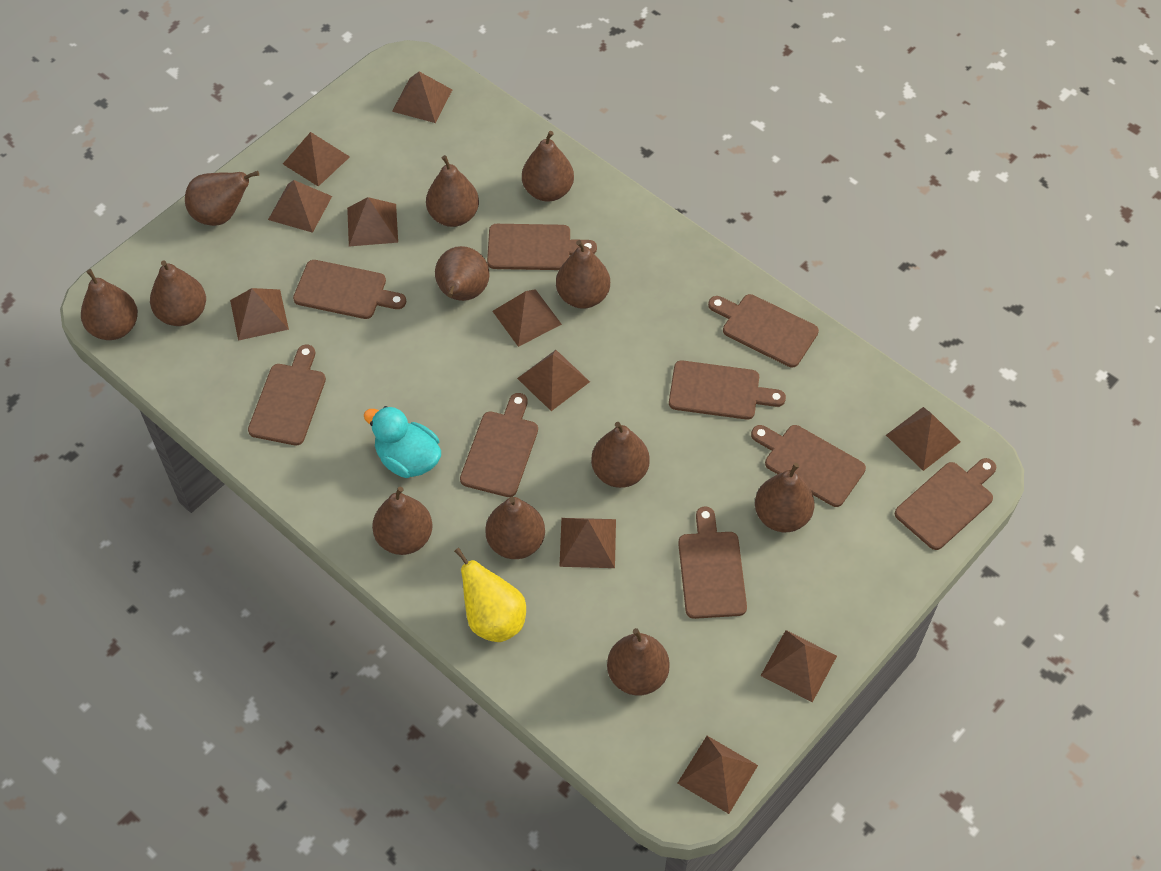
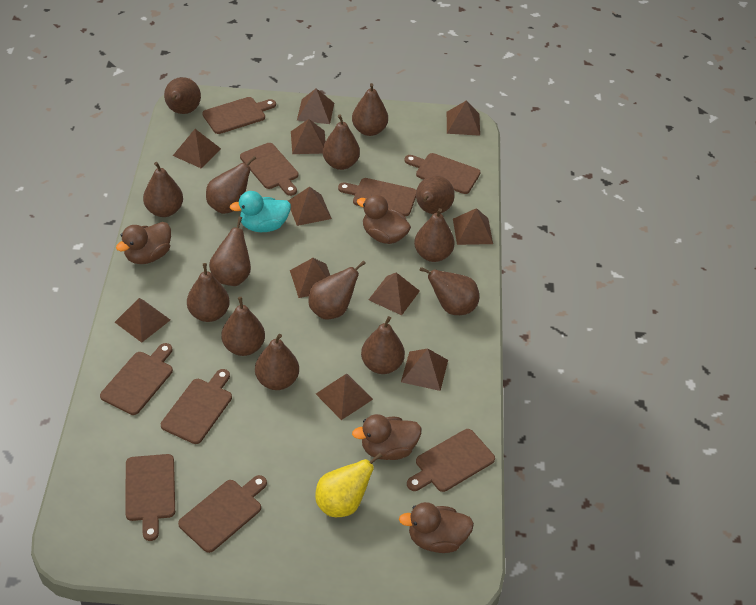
brown duck: 0 -> 4
brown pear: 12 -> 14

